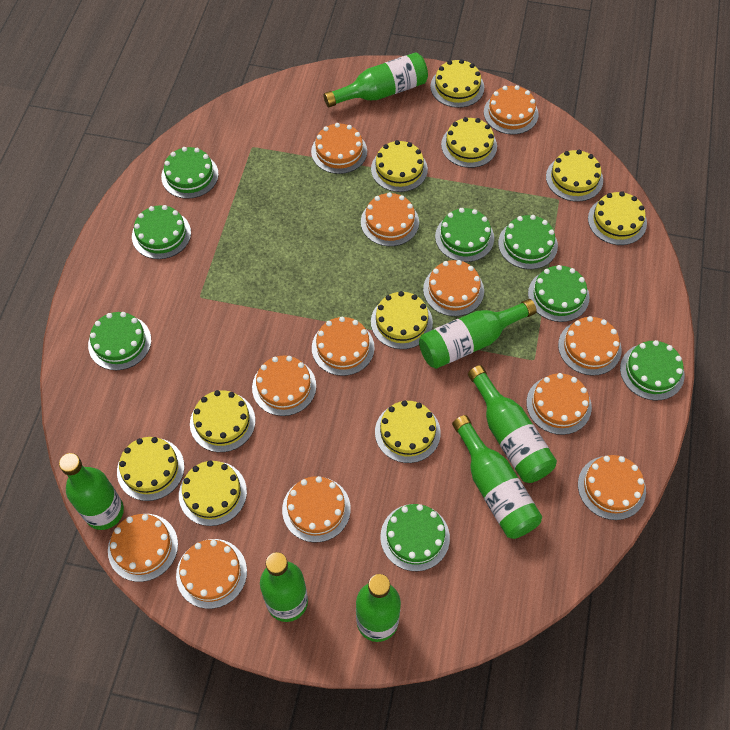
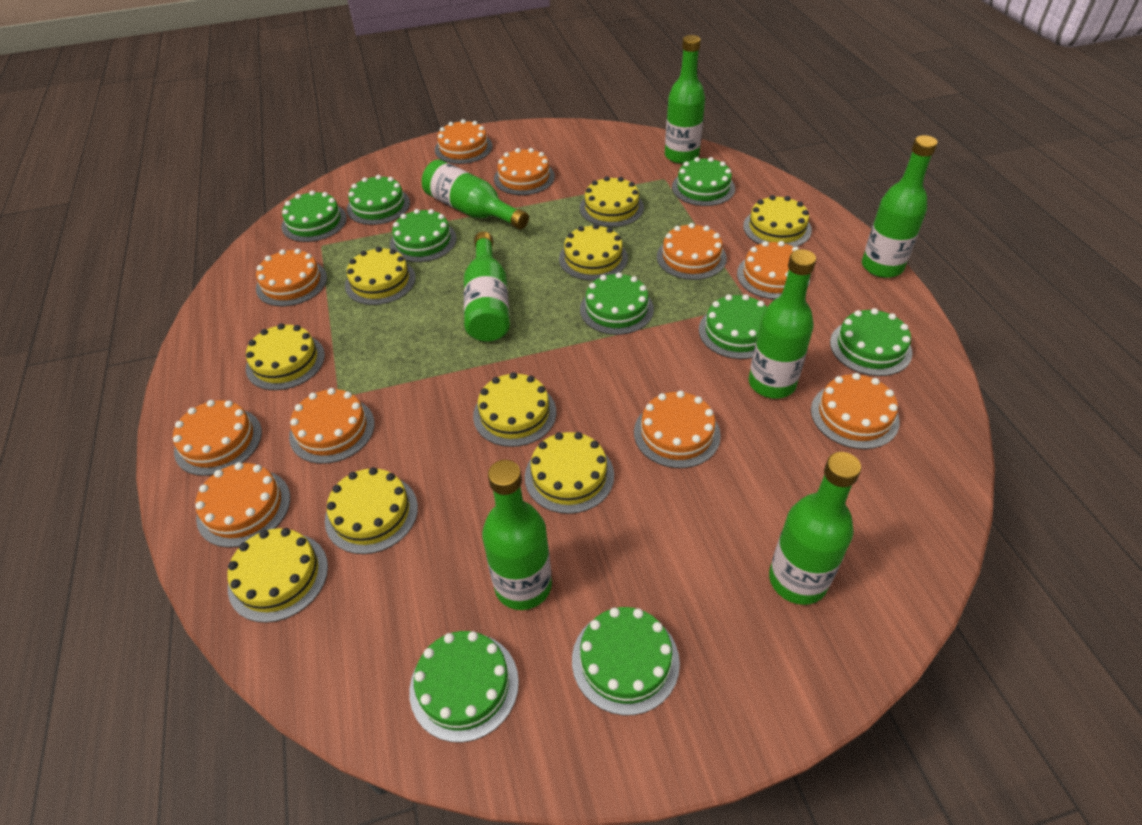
green cake: 8 -> 9
orange cake: 12 -> 10
yellow cake: 10 -> 9

